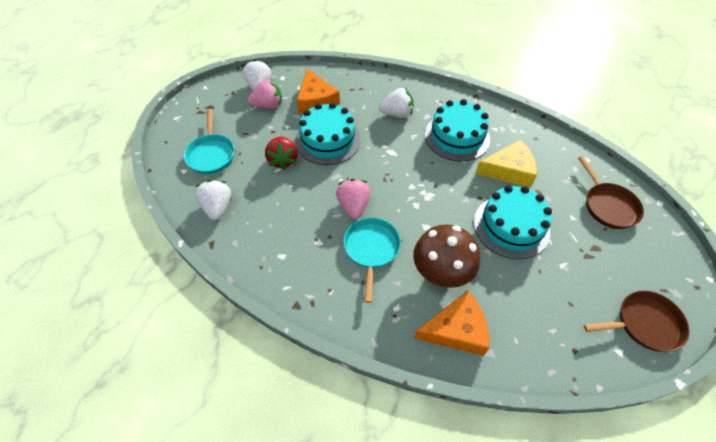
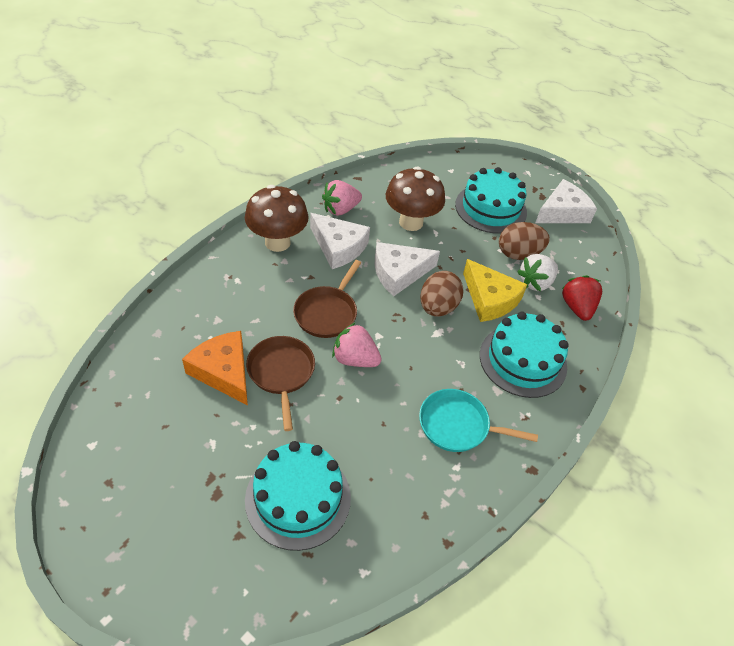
brown egg: 0 -> 2
brown mushroom: 1 -> 2
orange cheese: 2 -> 1
turquoise pan: 2 -> 1
white cheese: 0 -> 3
white strawberry: 3 -> 1

